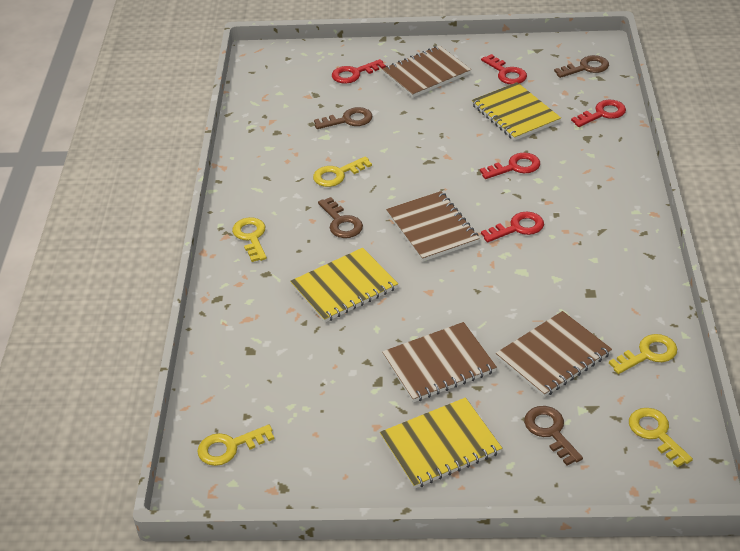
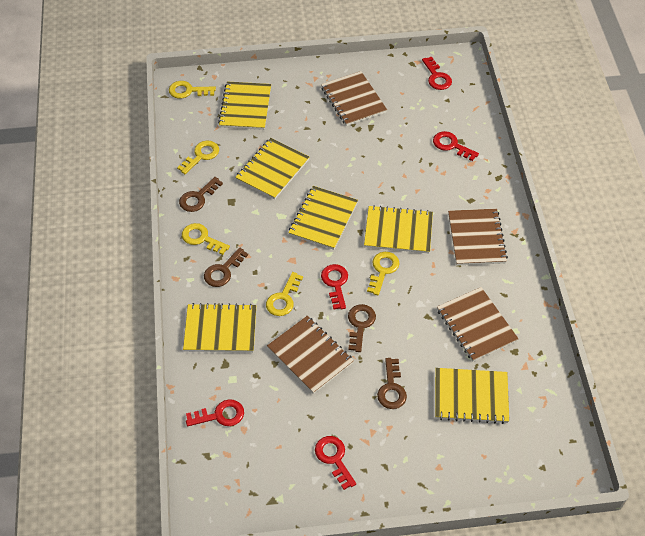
yellow notebook: 3 -> 6

